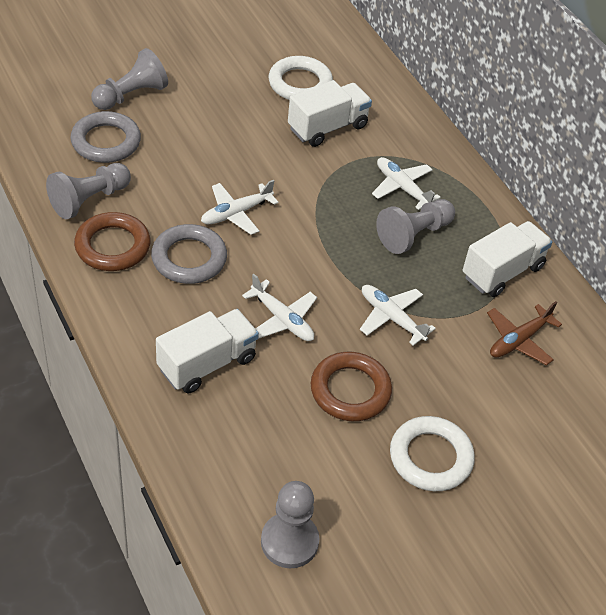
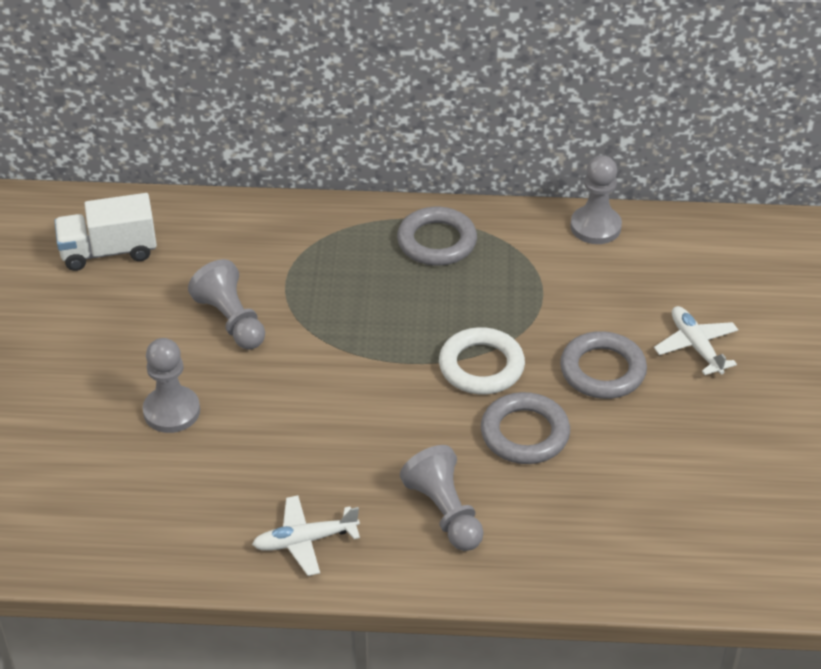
brown plane: 1 -> 0
brown ring: 2 -> 0
grey ring: 2 -> 3
white plane: 4 -> 2
white ring: 2 -> 1
white truck: 3 -> 1

